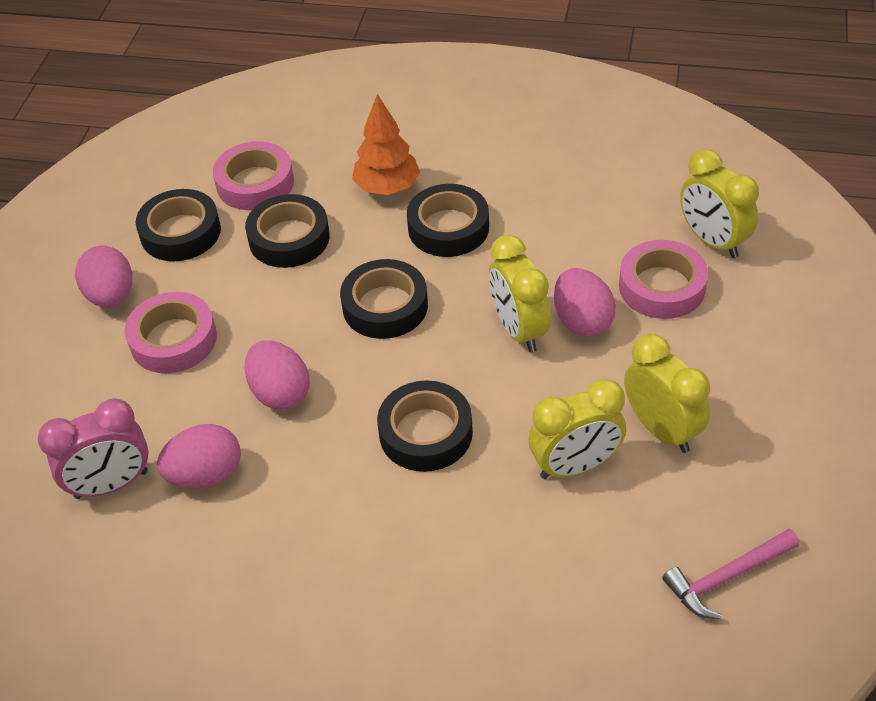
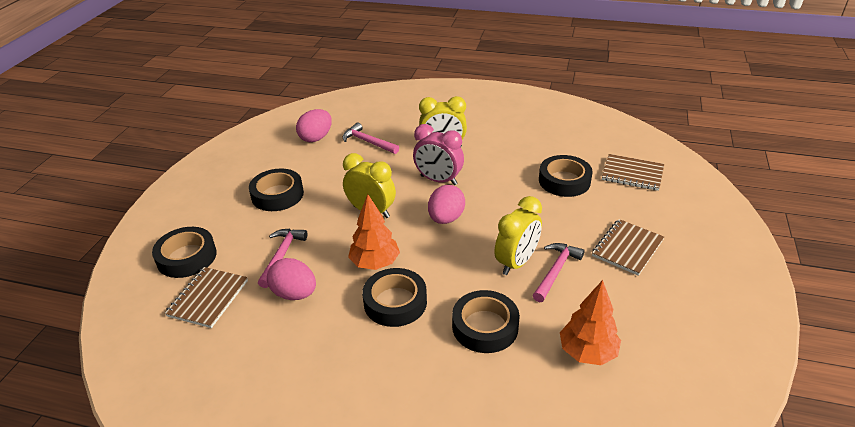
brown notebook: 0 -> 3
orange tree: 1 -> 2
pink egg: 4 -> 3
pink hammer: 1 -> 3
pink tape: 3 -> 0
yellow clock: 4 -> 3

